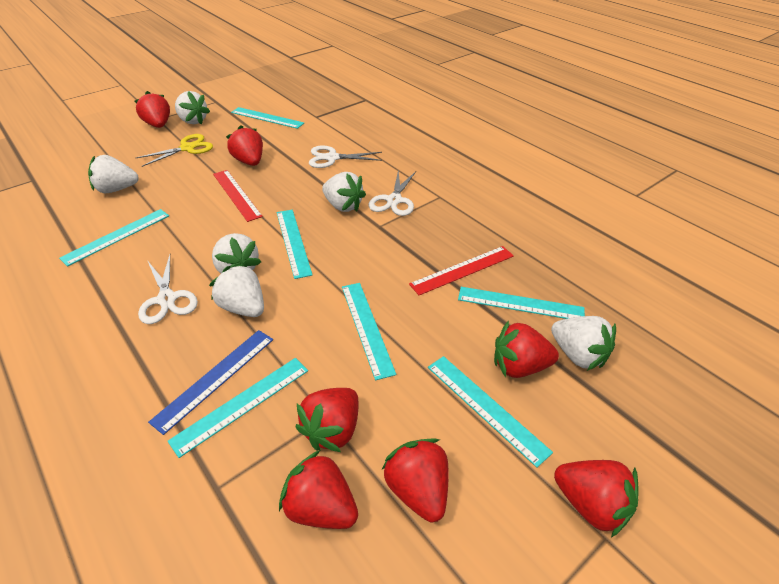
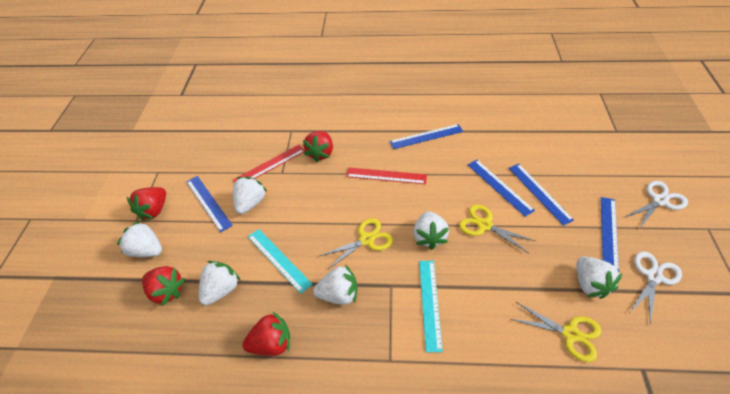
blue ruler: 1 -> 5
red strawberry: 7 -> 4
turquoise ruler: 7 -> 2
white scissors: 3 -> 2
yellow scissors: 1 -> 3

